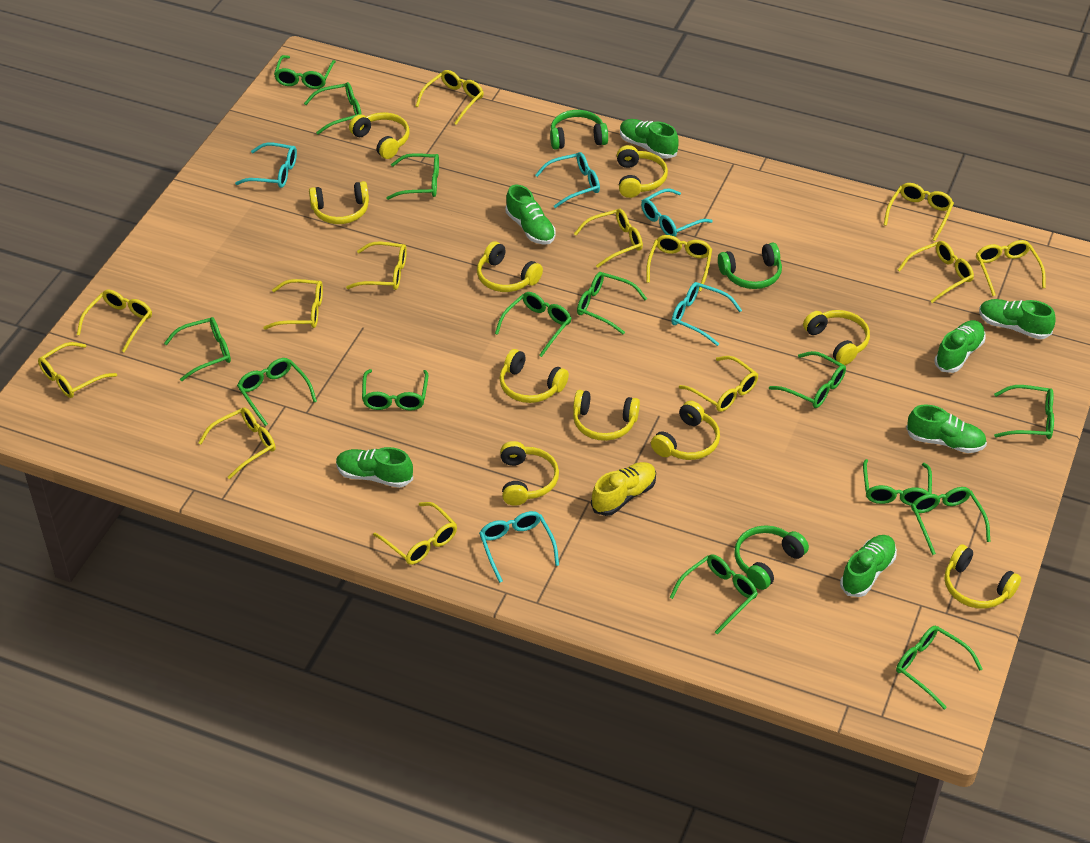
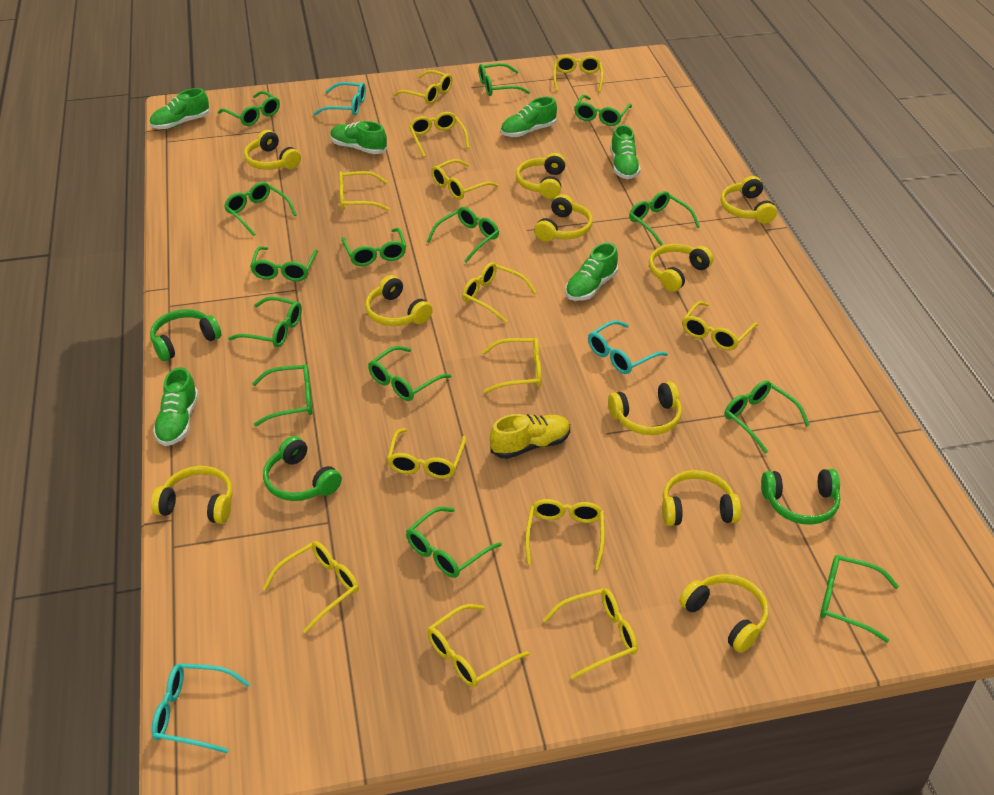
green shoe: 7 -> 6
turquoise glasses: 5 -> 3

